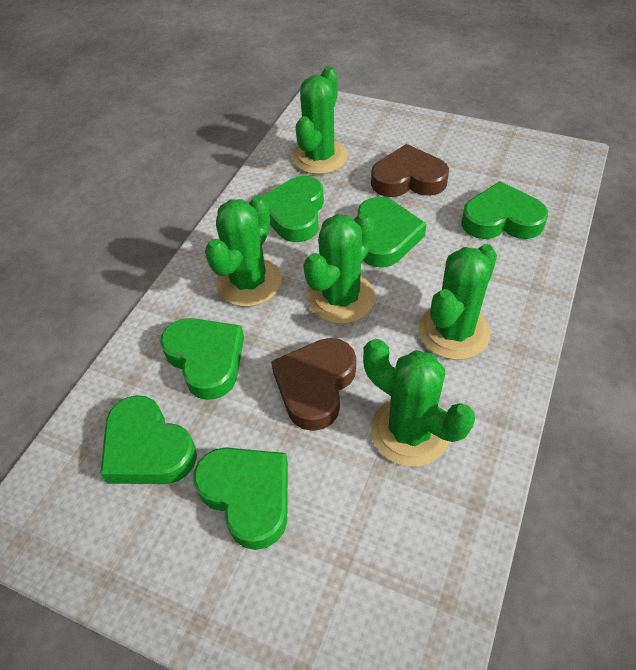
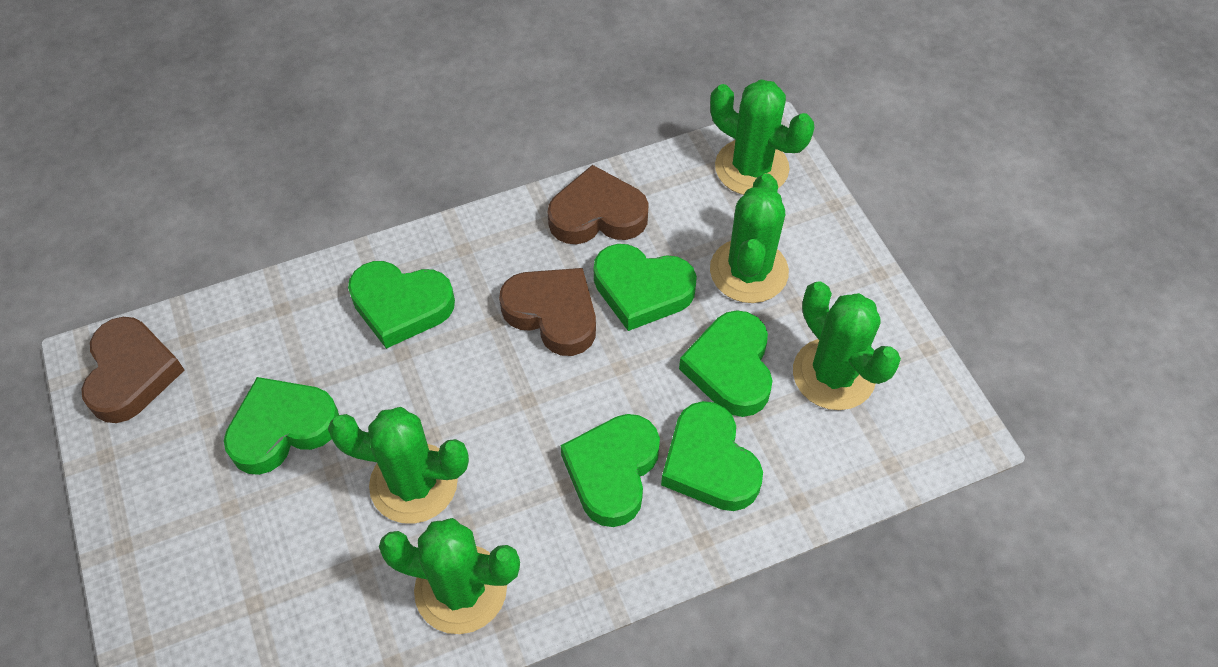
brown heart: 2 -> 3

